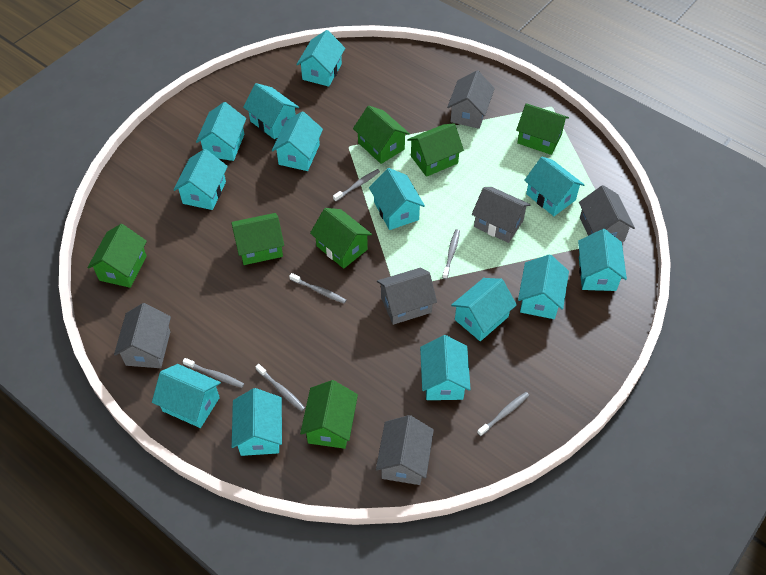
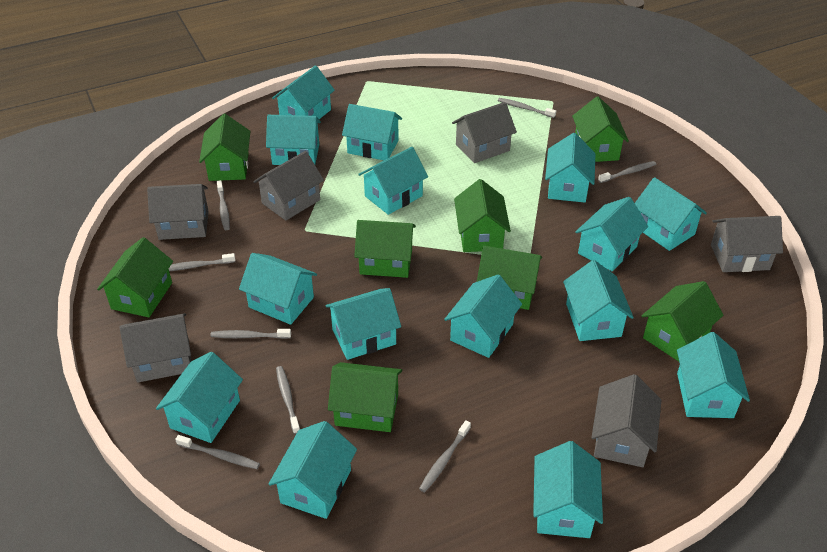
green house: 7 -> 8
grey toothbrush: 6 -> 8
turquoise house: 13 -> 15

